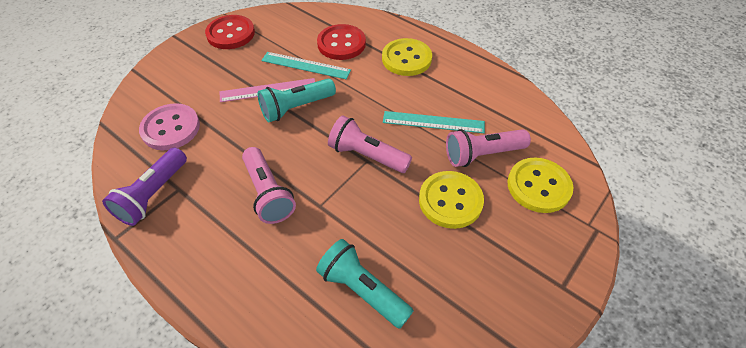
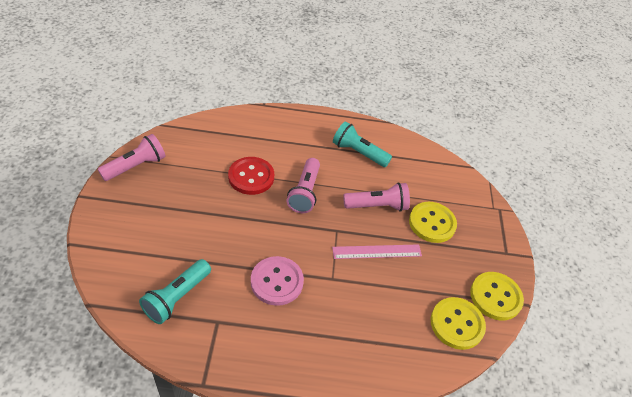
purple flashlight: 1 -> 0
red button: 2 -> 1
turquoise ruler: 2 -> 0

